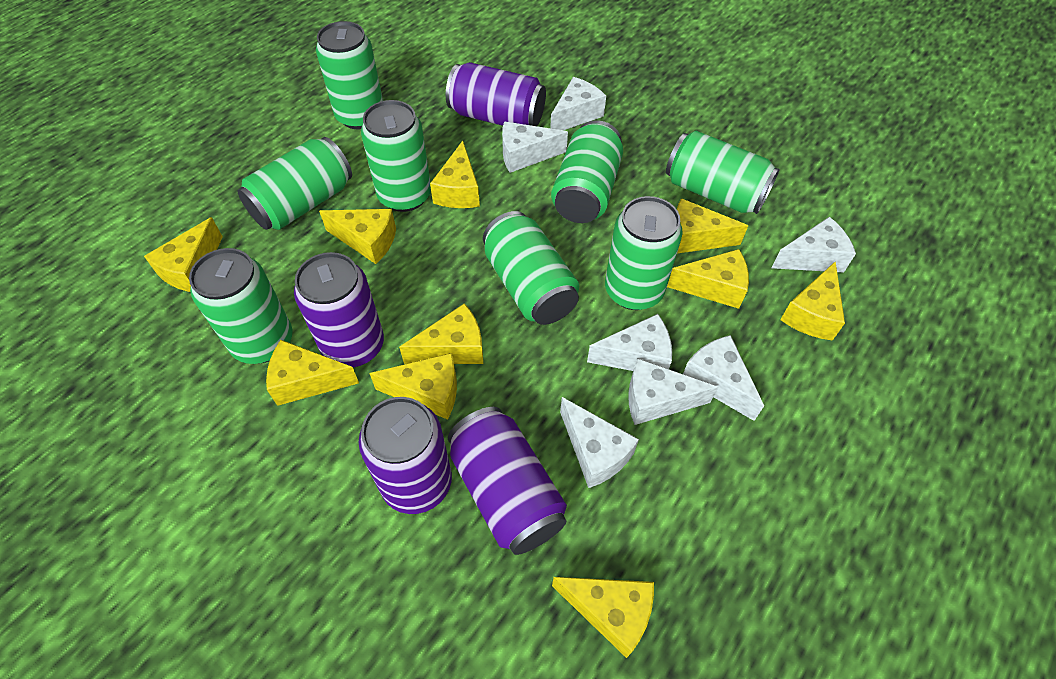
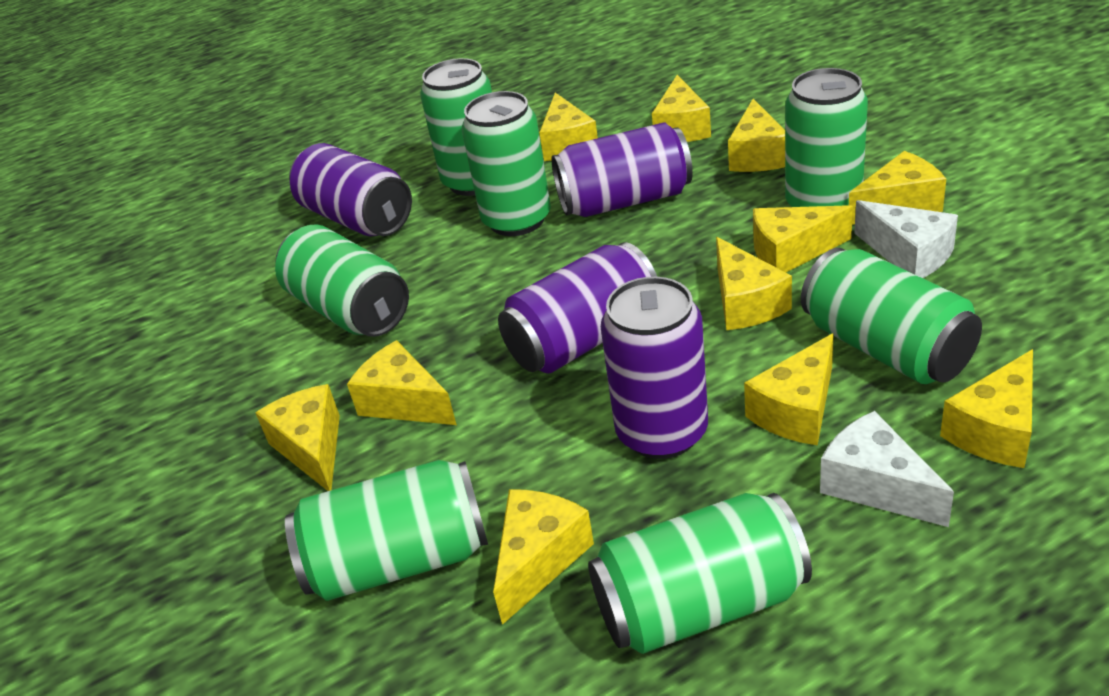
green can: 8 -> 7
white cheese: 7 -> 2
yellow cheese: 10 -> 11

